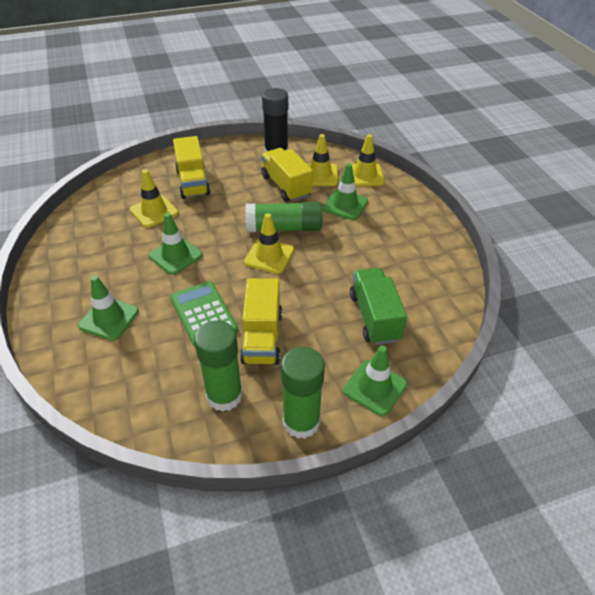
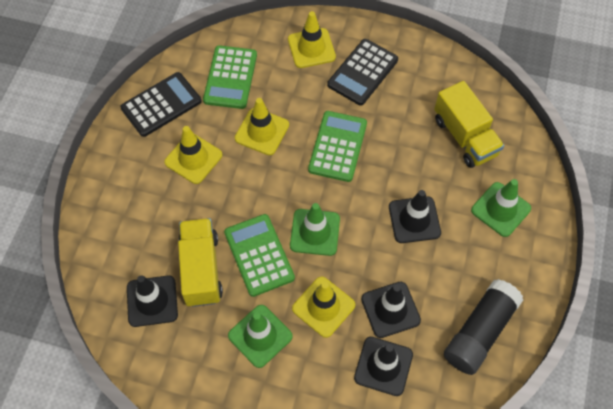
black calculator: 0 -> 2
black traffic cone: 0 -> 4
green calculator: 1 -> 3
green glue stick: 3 -> 0
green traffic cone: 4 -> 3
green truck: 1 -> 0
yellow truck: 3 -> 2

